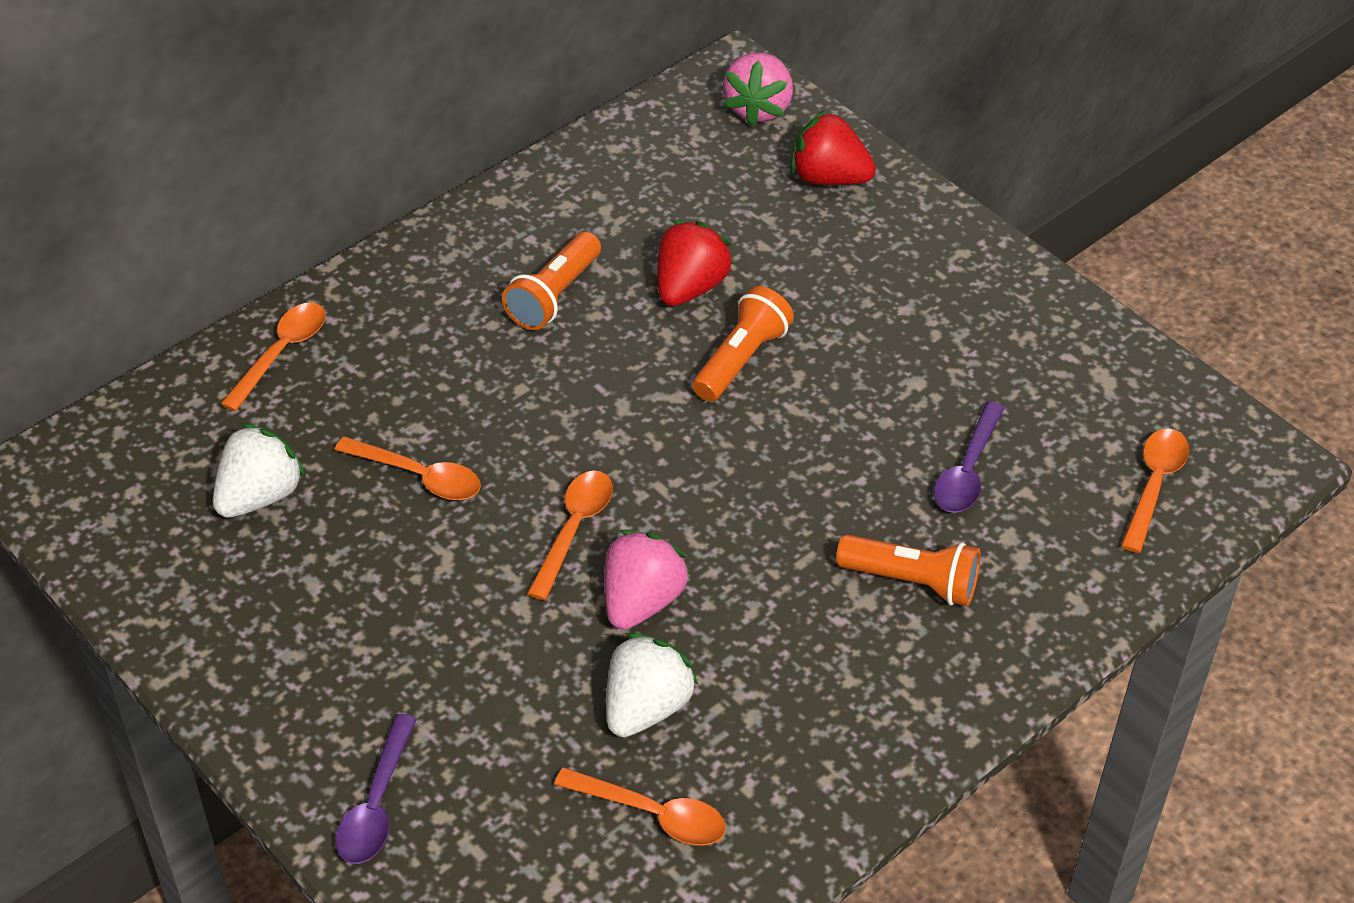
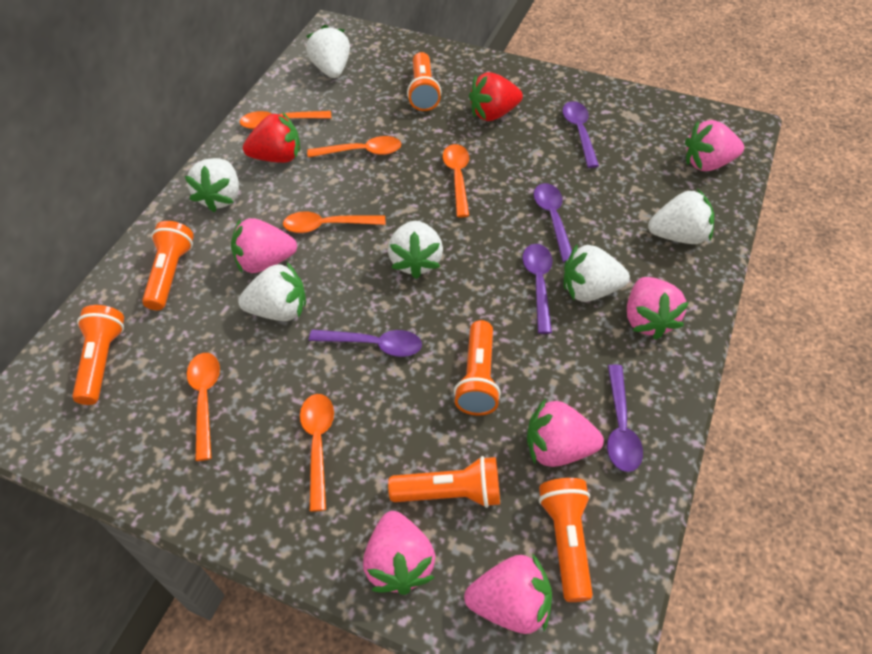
orange flashlight: 3 -> 6
orange spoon: 5 -> 6
pink strawberry: 2 -> 6
purple spoon: 2 -> 5
white strawberry: 2 -> 6

